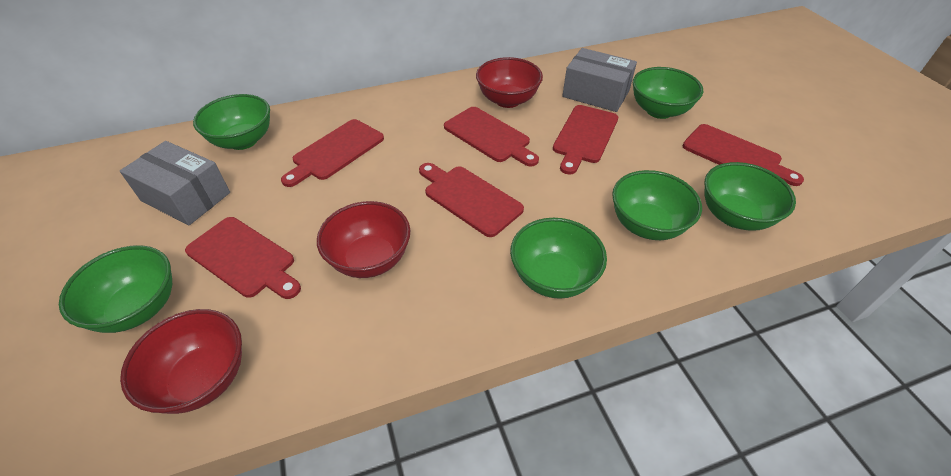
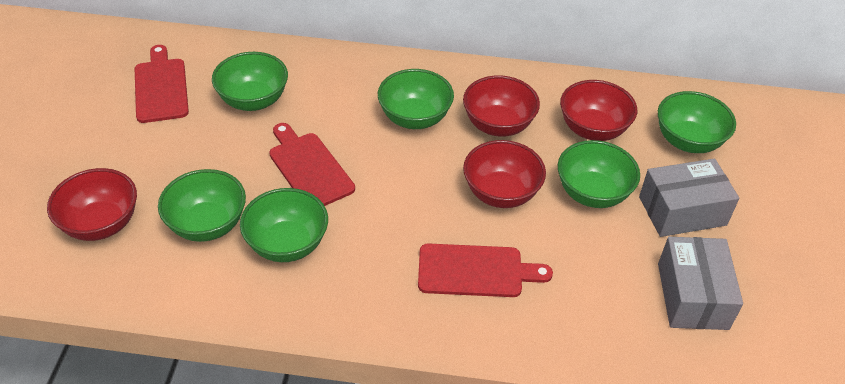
red bowl: 3 -> 4
red cutting board: 6 -> 3

